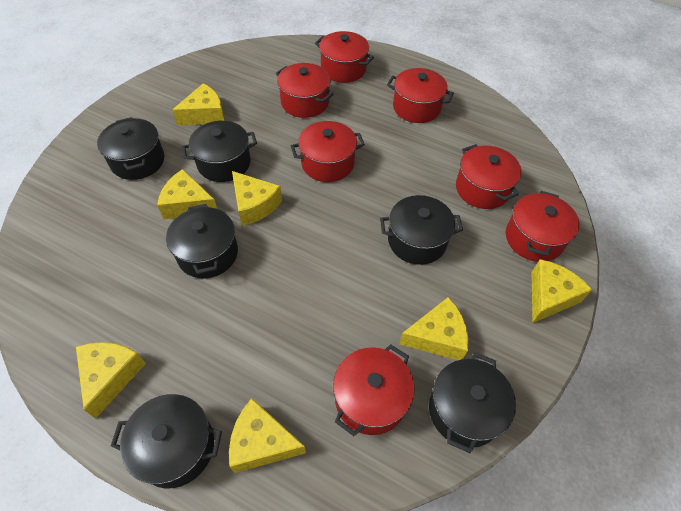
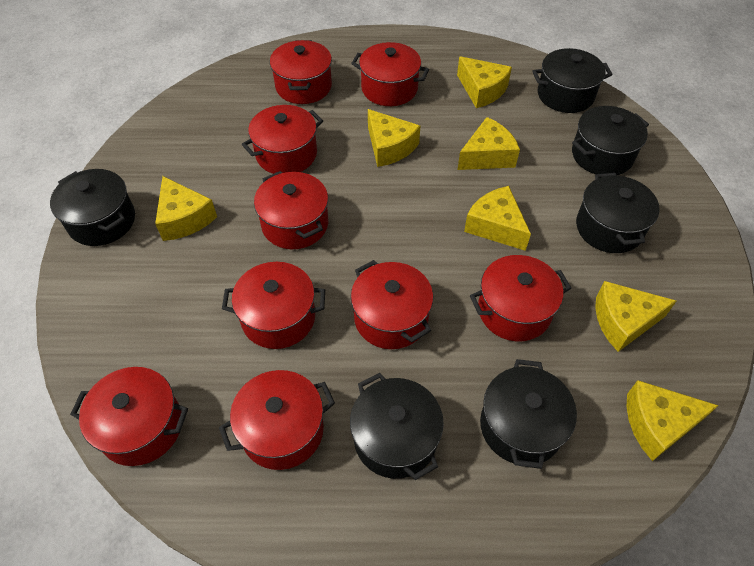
red pot: 7 -> 9

